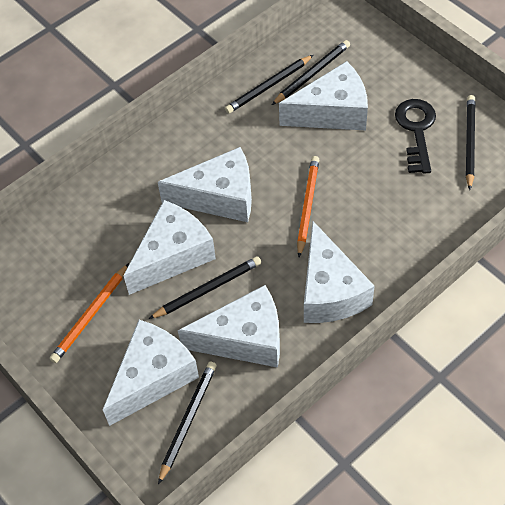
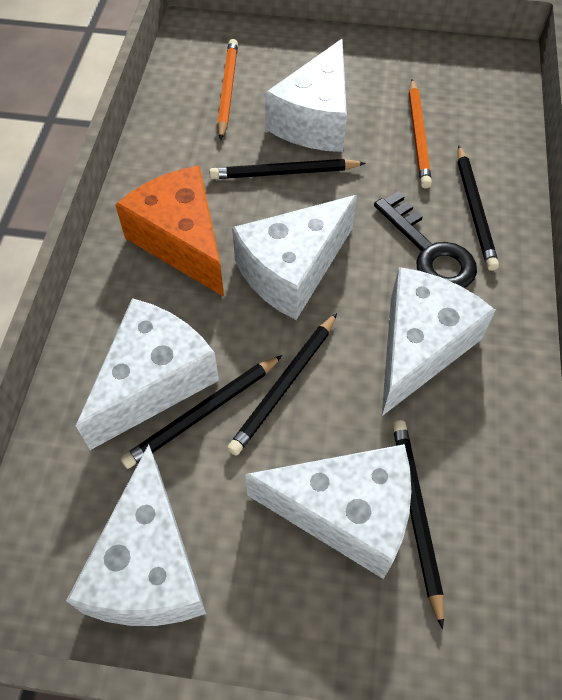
orange cheese: 0 -> 1

